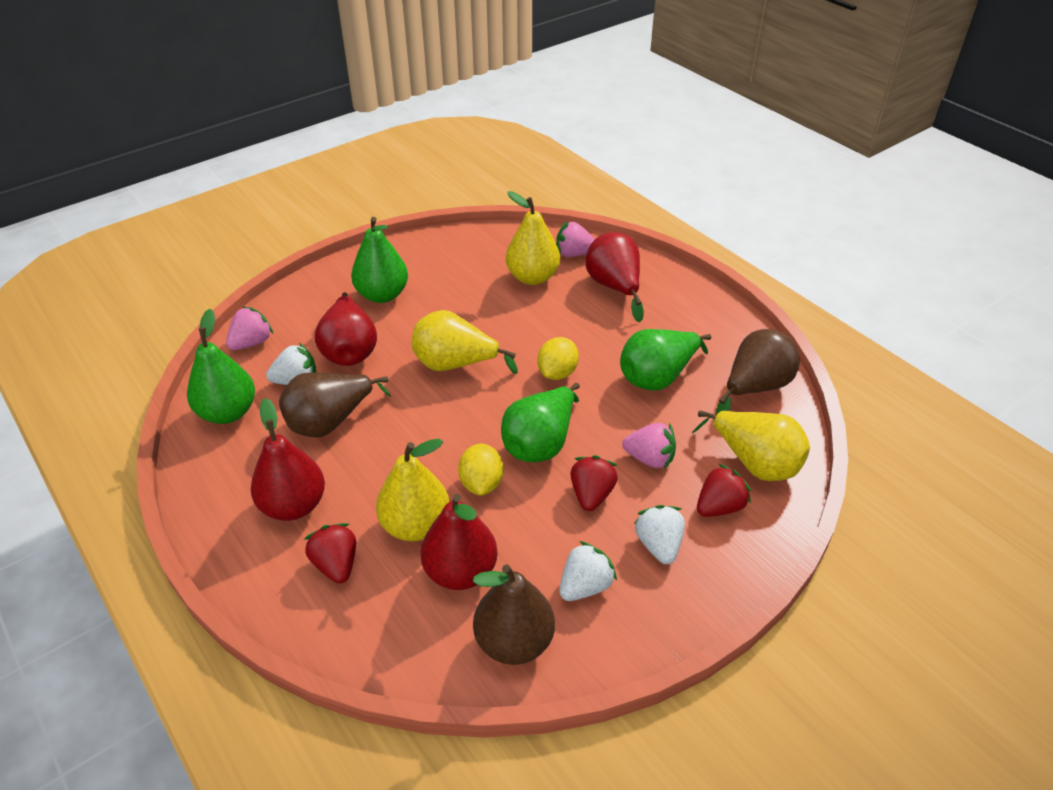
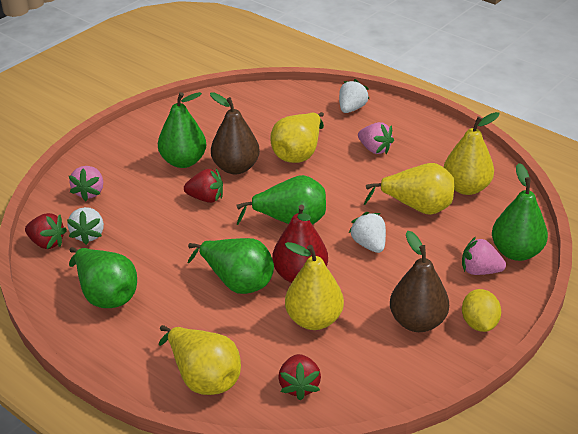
brown pear: 3 -> 2
green pear: 4 -> 5
red pear: 4 -> 1
yellow lemon: 2 -> 1
yellow pear: 4 -> 5

